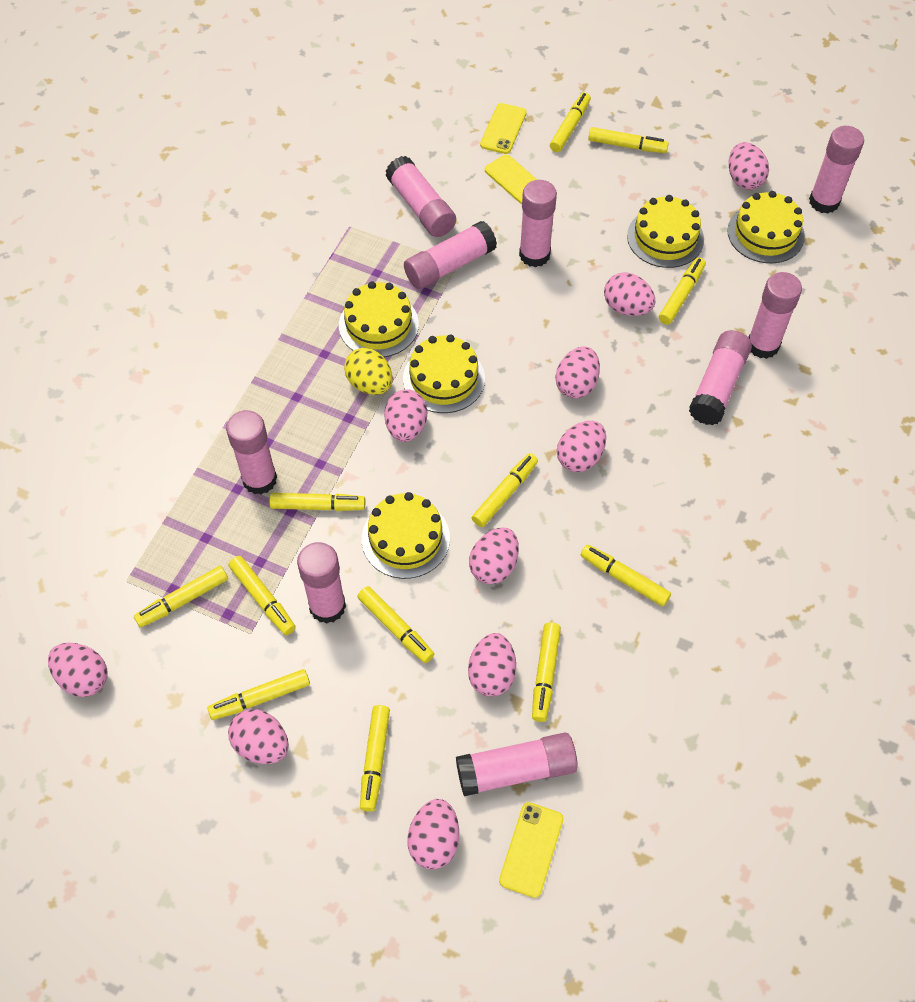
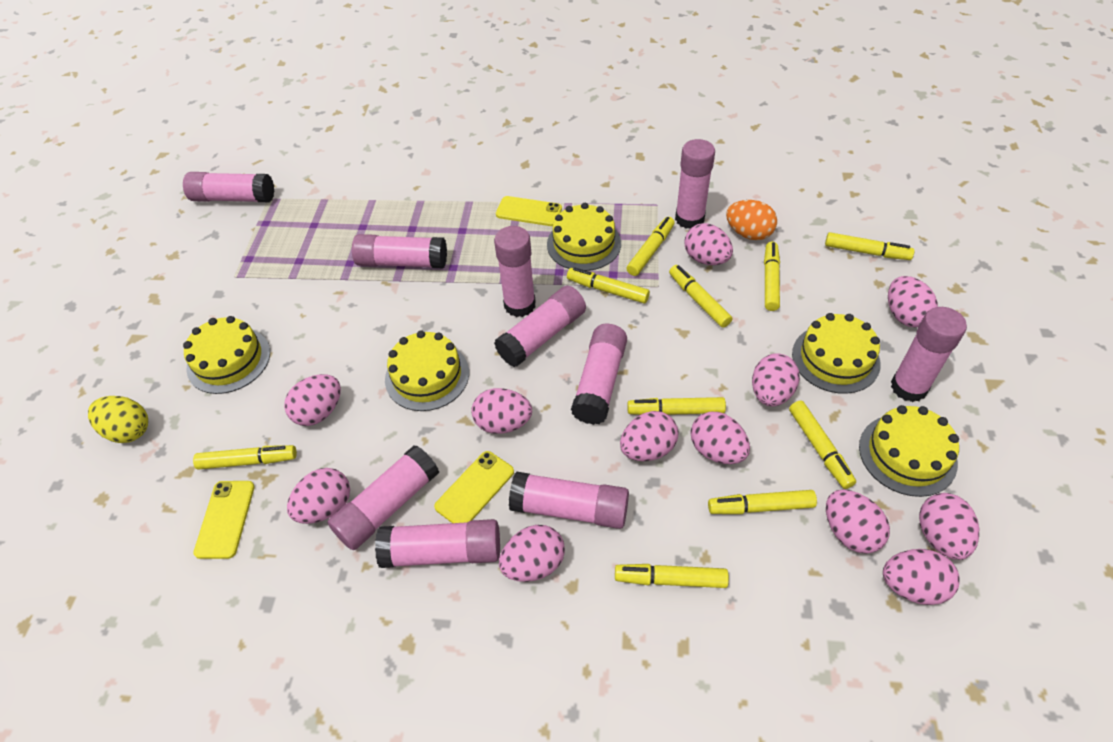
orange egg: 0 -> 1
pink egg: 10 -> 12
pink glue stick: 9 -> 10
yellow marker: 12 -> 10

